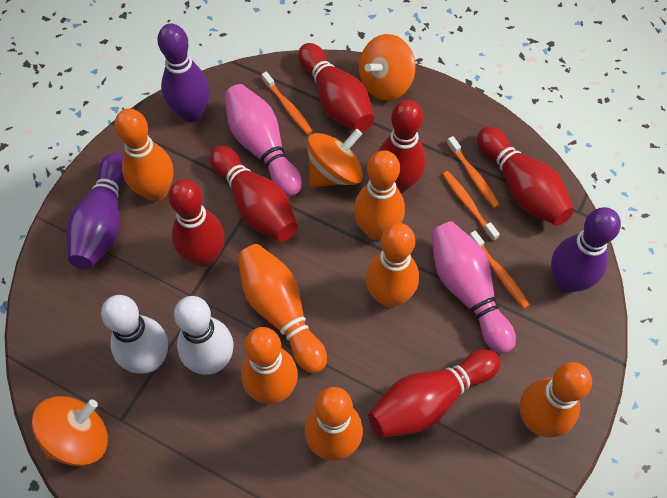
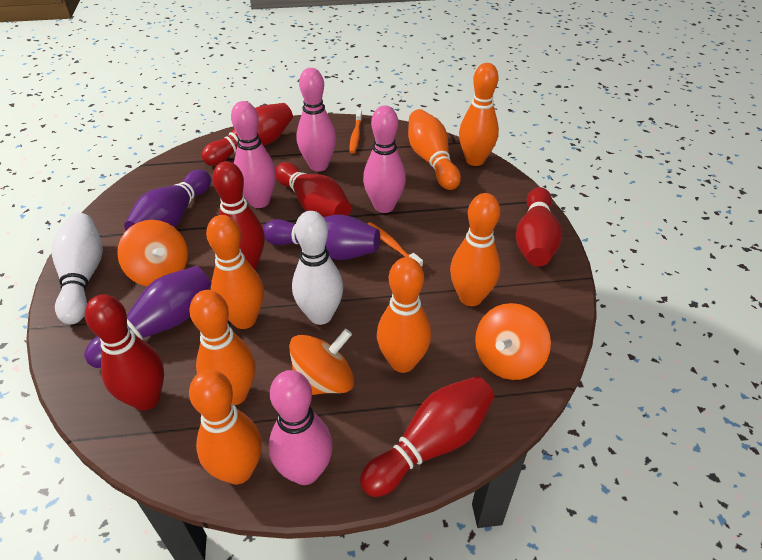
orange toothbrush: 4 -> 2
pink bowling pin: 2 -> 4

